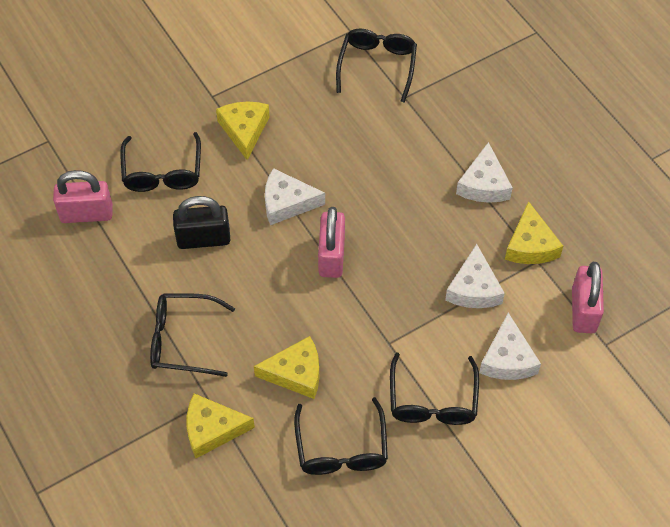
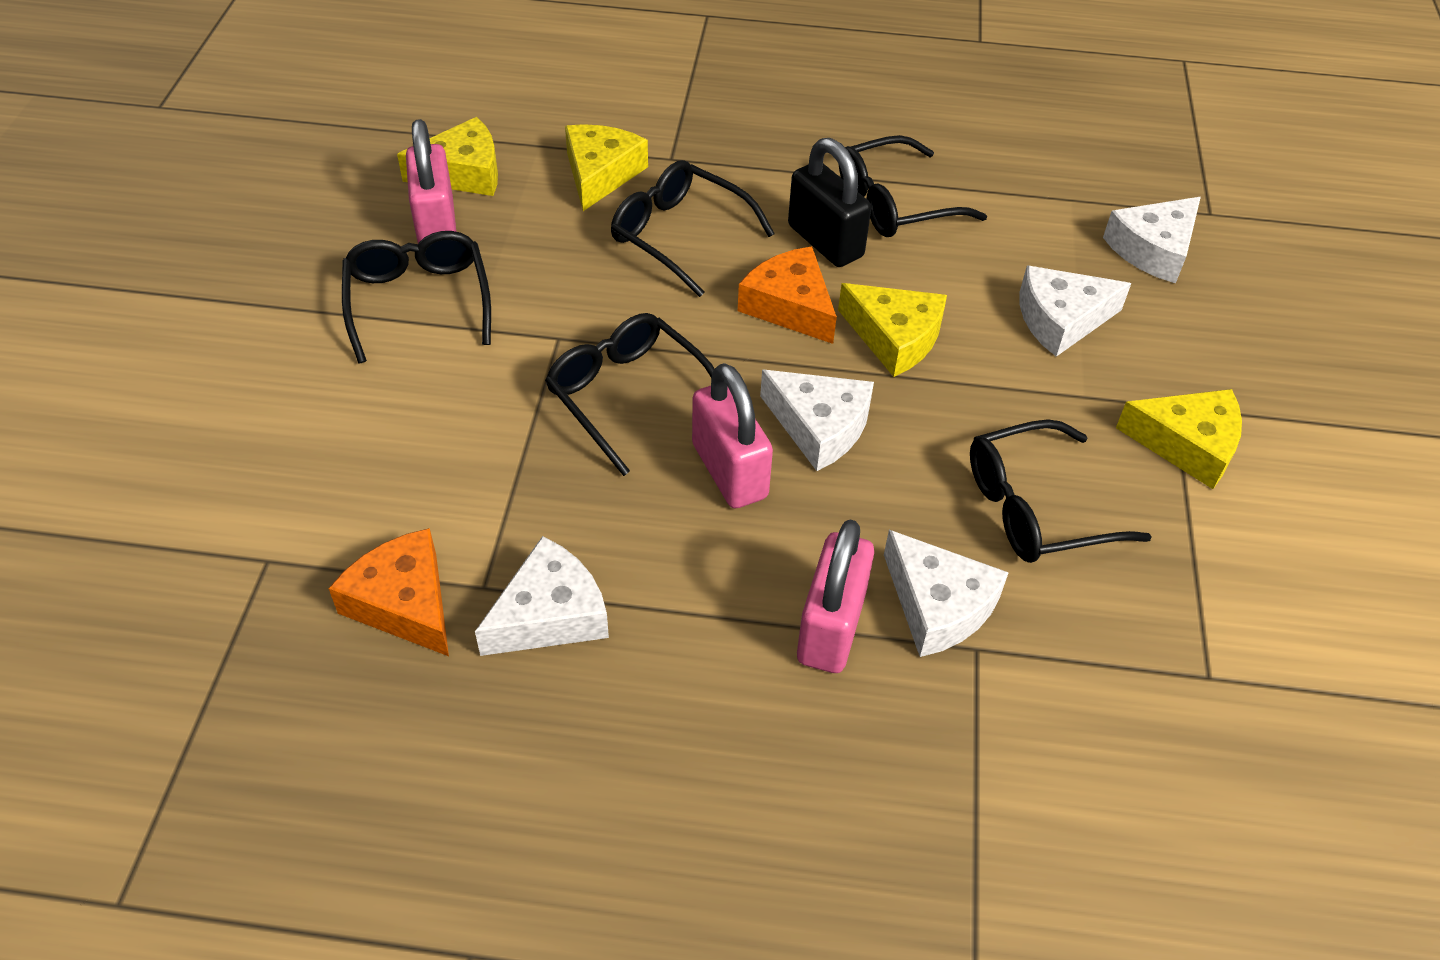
orange cheese: 0 -> 2
white cheese: 4 -> 5

